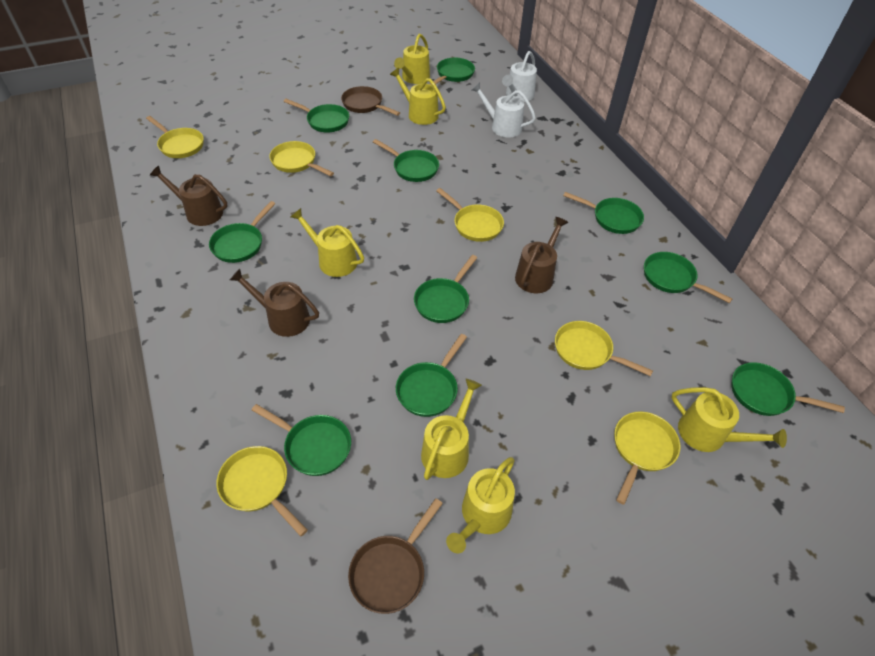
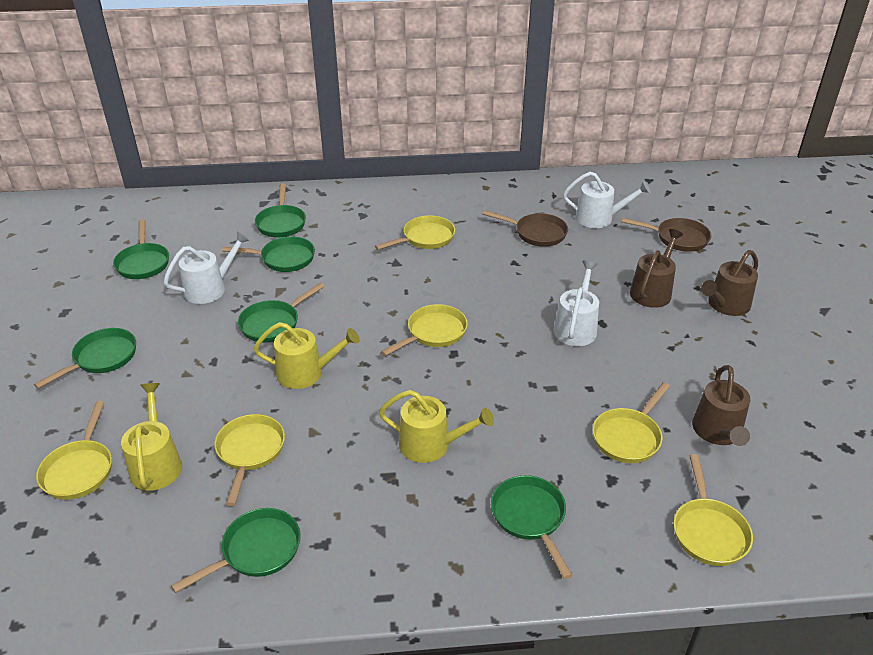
green pan: 10 -> 7
white watering can: 2 -> 3
yellow watering can: 6 -> 3

